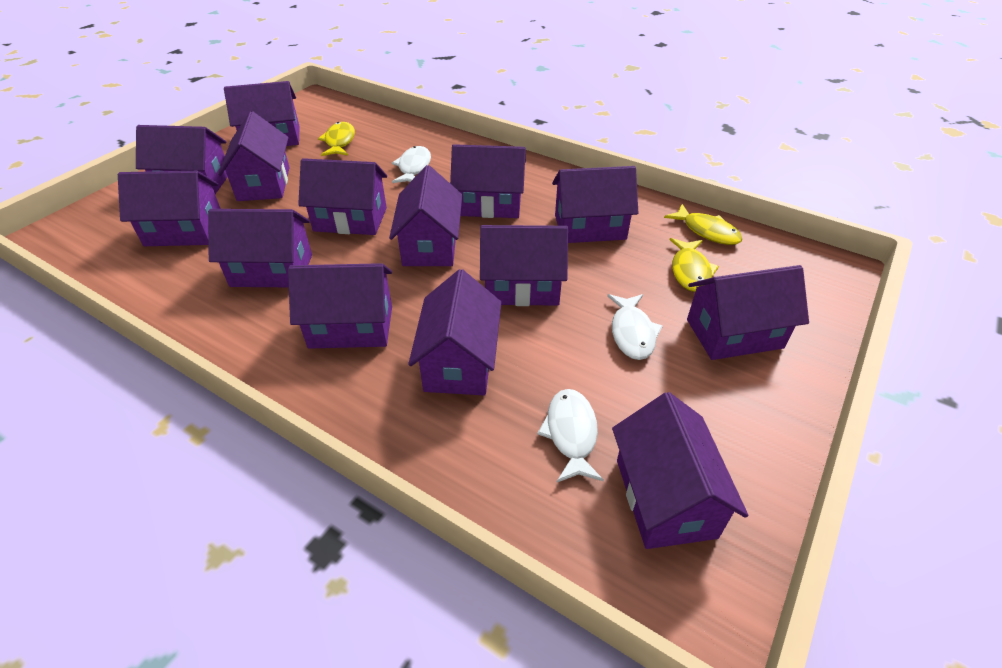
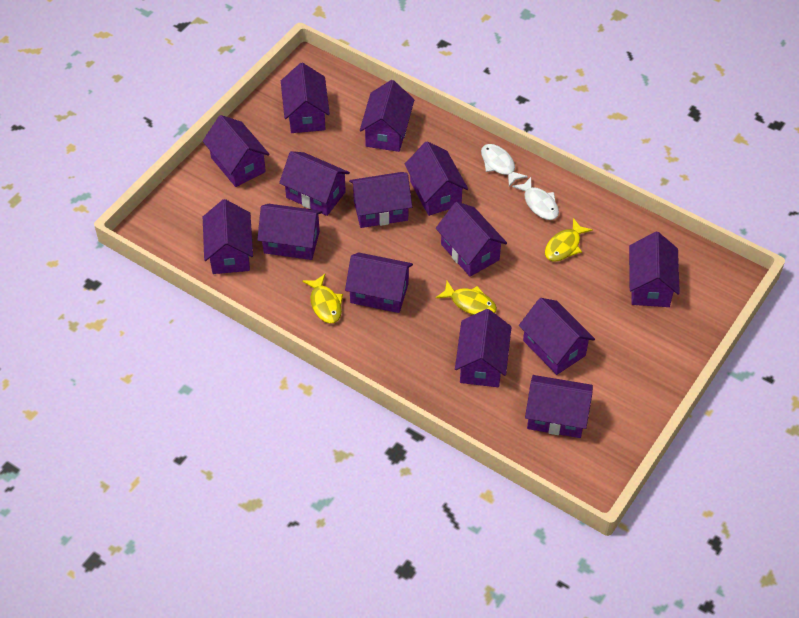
white fish: 3 -> 2

